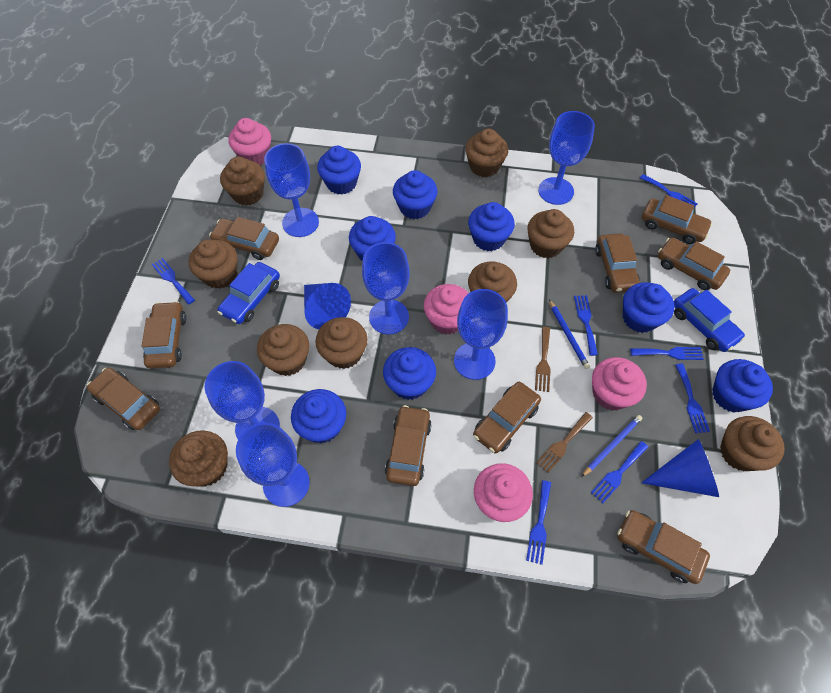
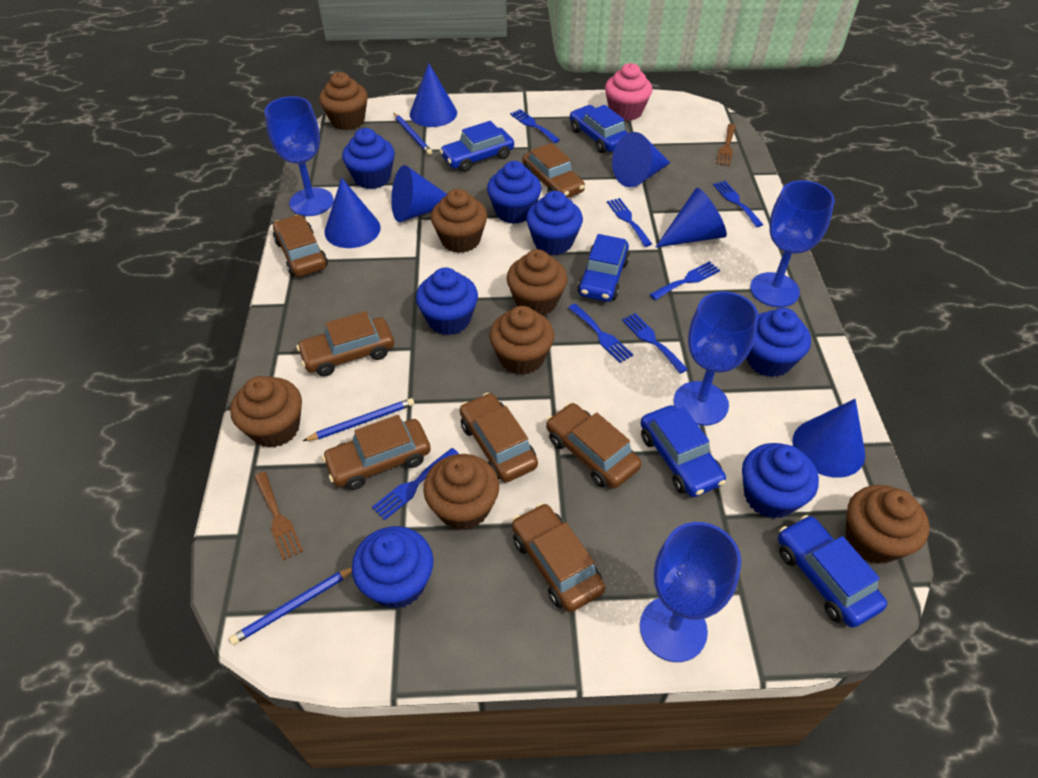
blue car: 2 -> 5
blue cone: 2 -> 6
blue cupcake: 8 -> 7
blue goblet: 6 -> 4
blue pencil: 2 -> 3
brown car: 9 -> 7
brown cupcake: 9 -> 7
pink cupcake: 4 -> 1

